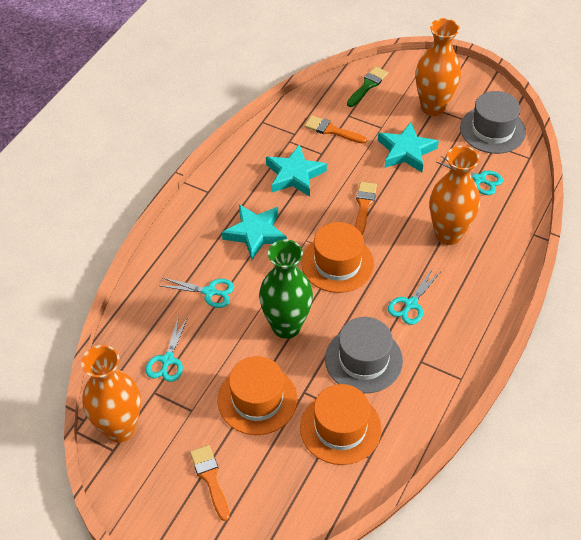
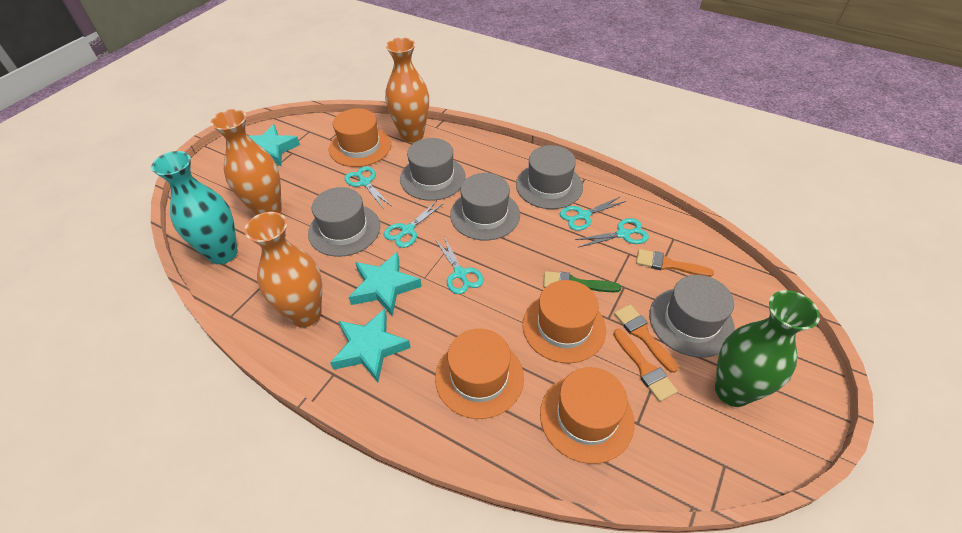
grey hat: 2 -> 5
orange hat: 3 -> 4
turquoise scissors: 4 -> 5
turquoise vase: 0 -> 1

